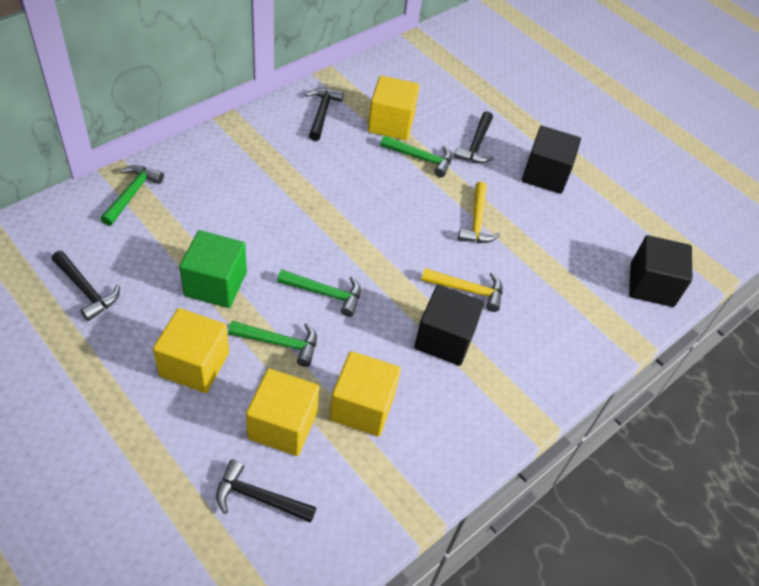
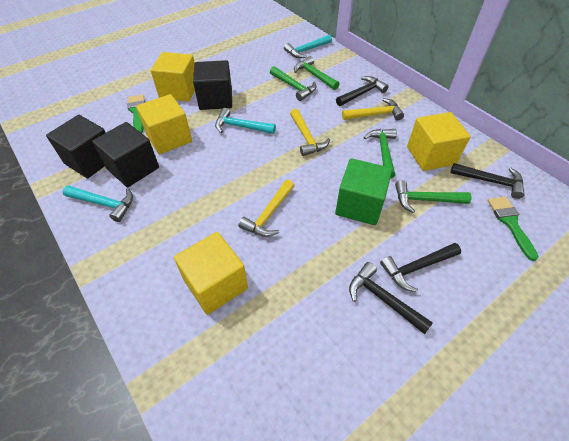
green brush: 0 -> 2
turquoise hammer: 0 -> 3
yellow hammer: 2 -> 3

